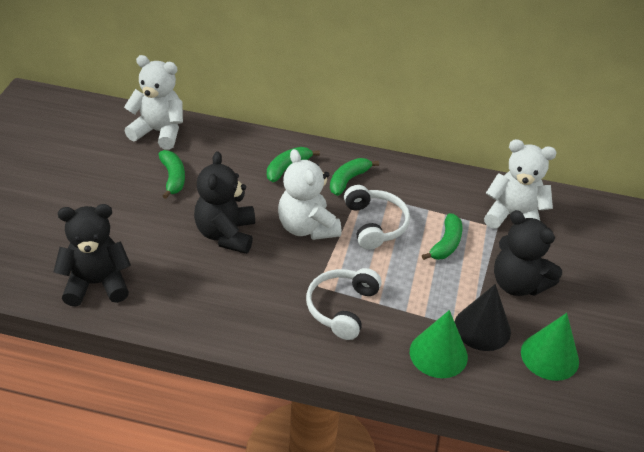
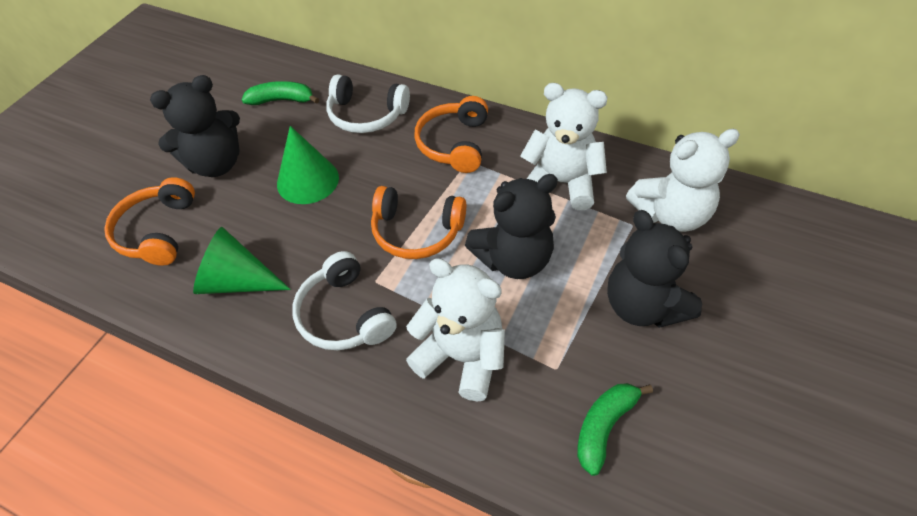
black cone: 1 -> 0
green banana: 4 -> 2
orange headphones: 0 -> 3

